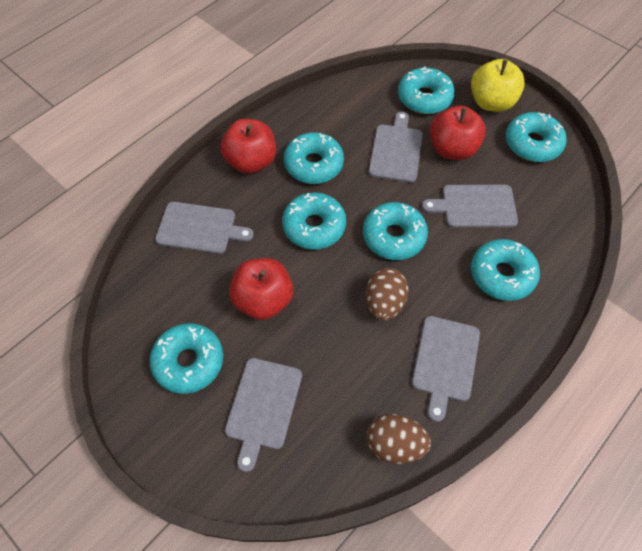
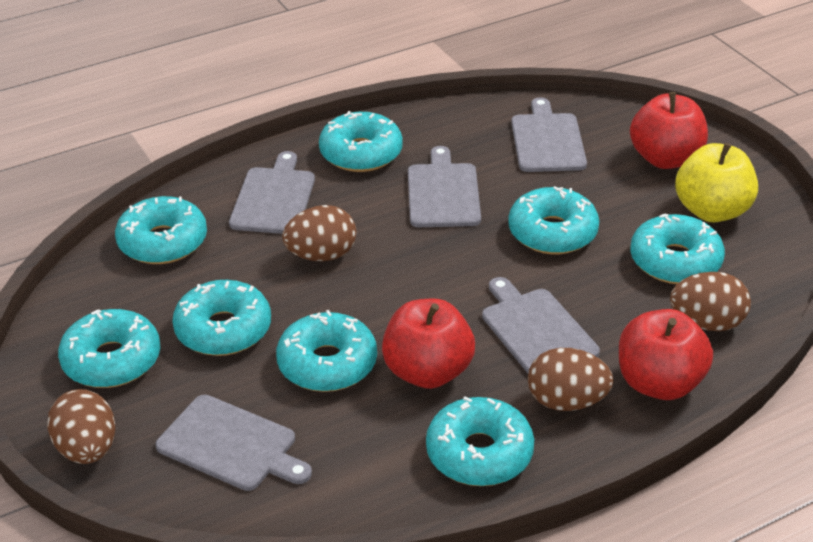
brown egg: 2 -> 4
turquoise donut: 7 -> 8

